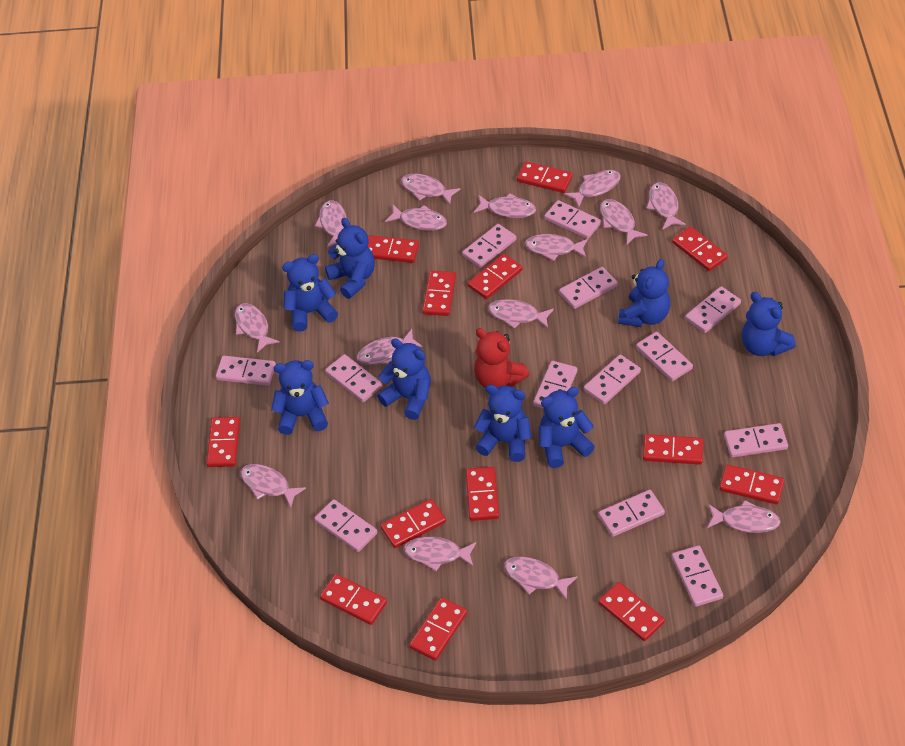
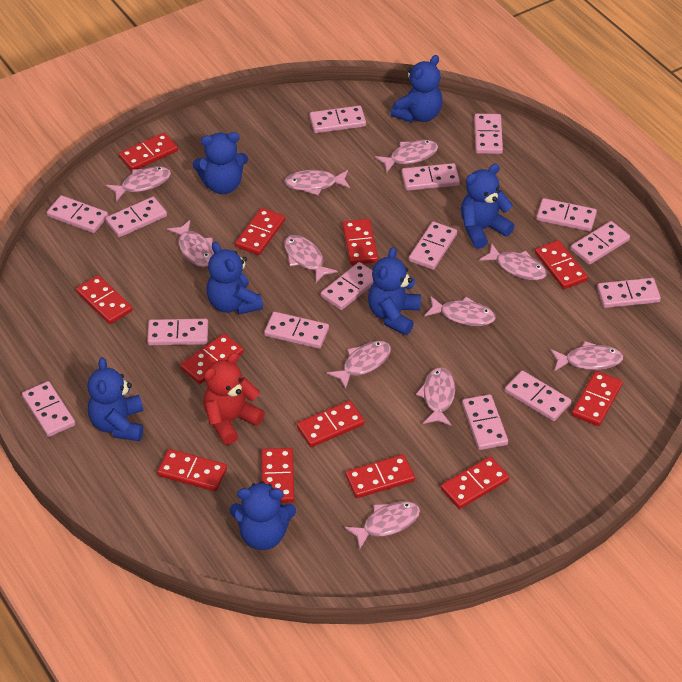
blue teddy bear: 8 -> 7
pink domino: 13 -> 15
pink fish: 15 -> 11
red domino: 13 -> 12

